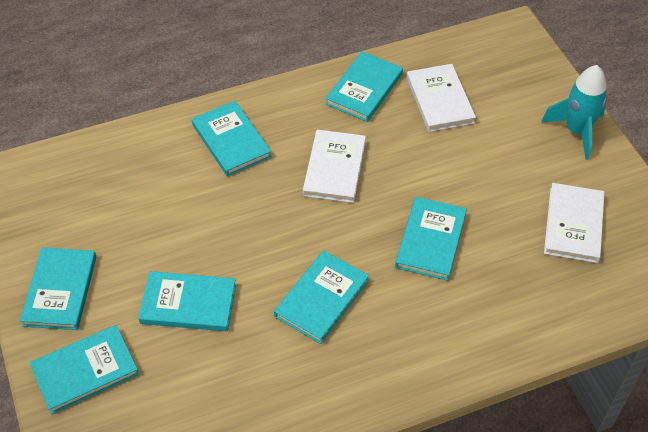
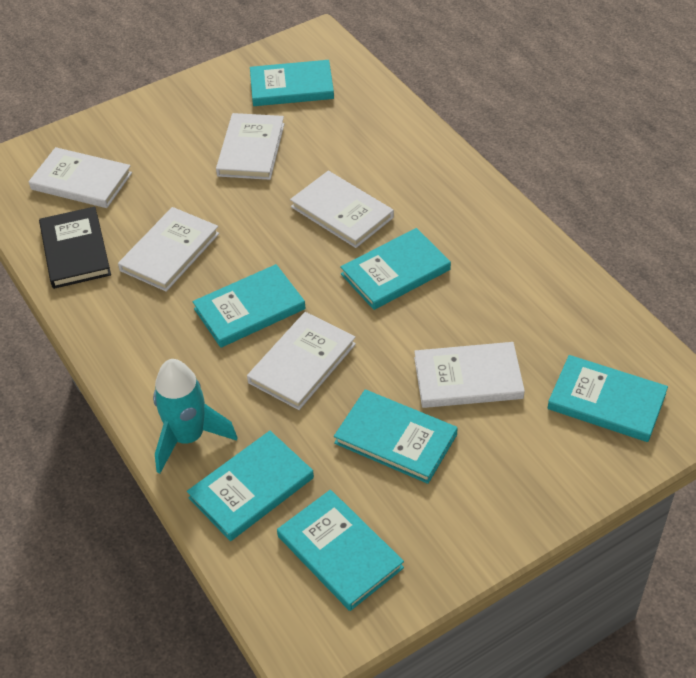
black book: 0 -> 1
white book: 3 -> 6

